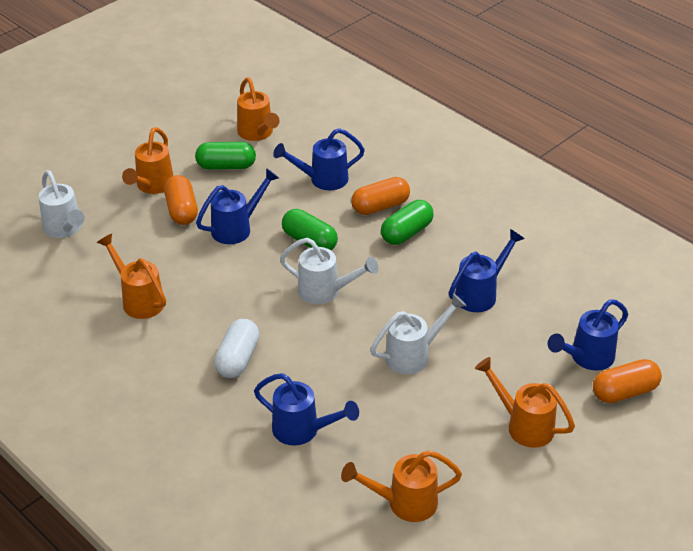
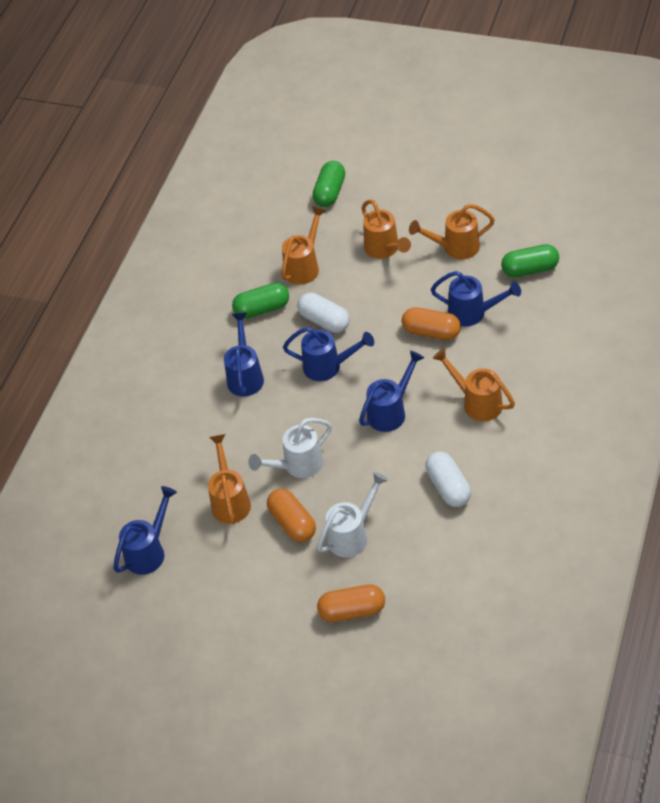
white capsule: 1 -> 2
white watering can: 3 -> 2

